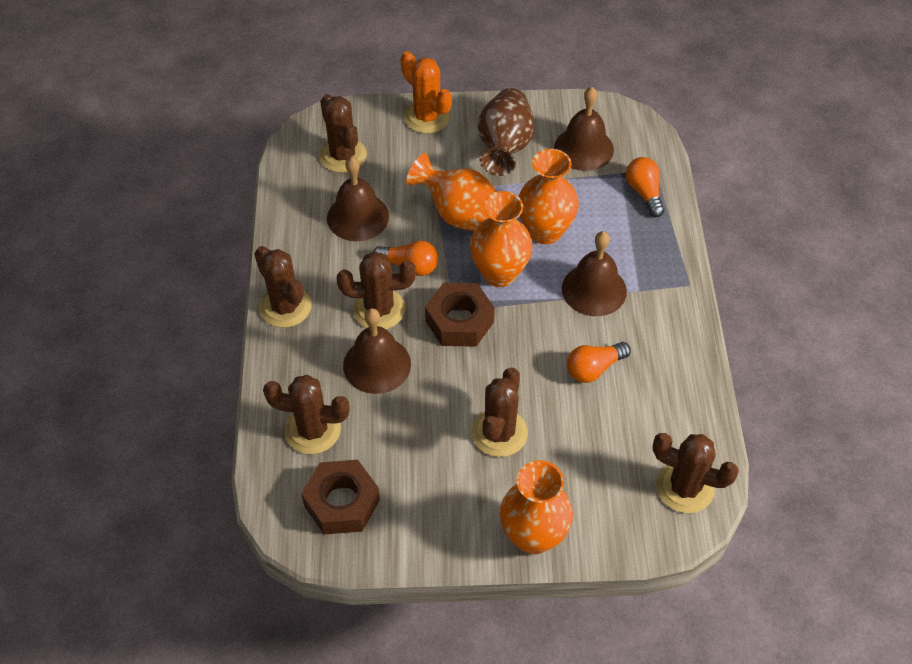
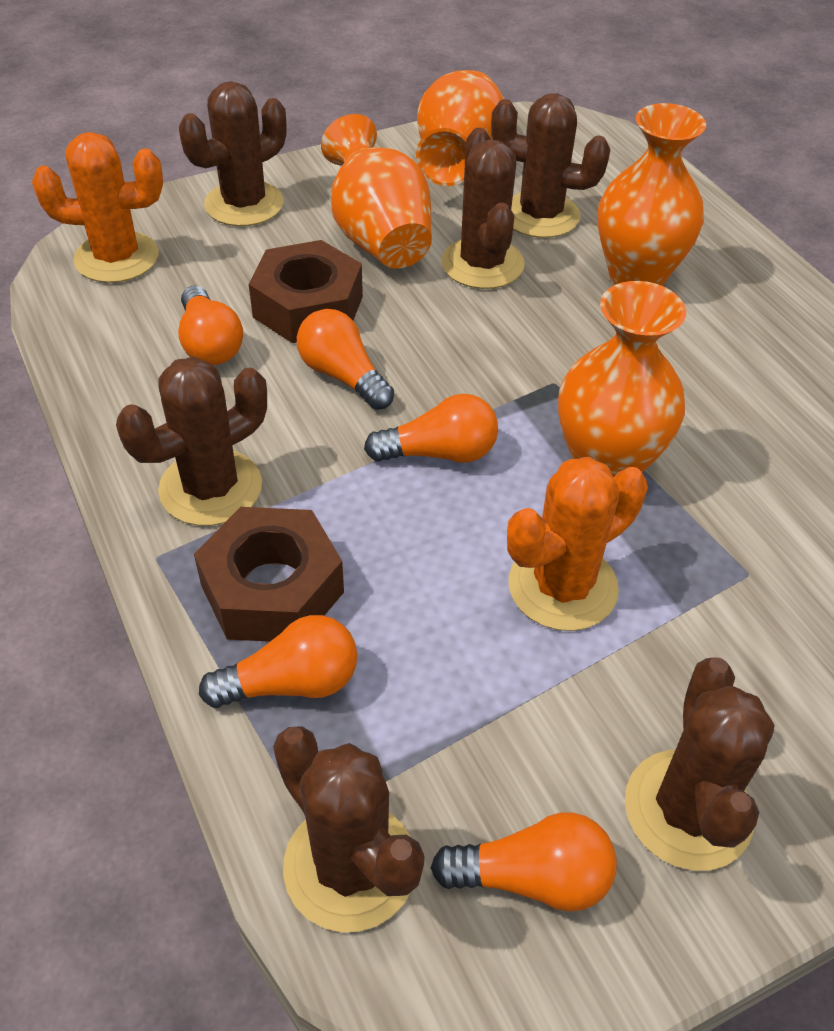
brown bell: 4 -> 0
brown vase: 1 -> 0
orange cactus: 1 -> 2
orange light bulb: 3 -> 5

